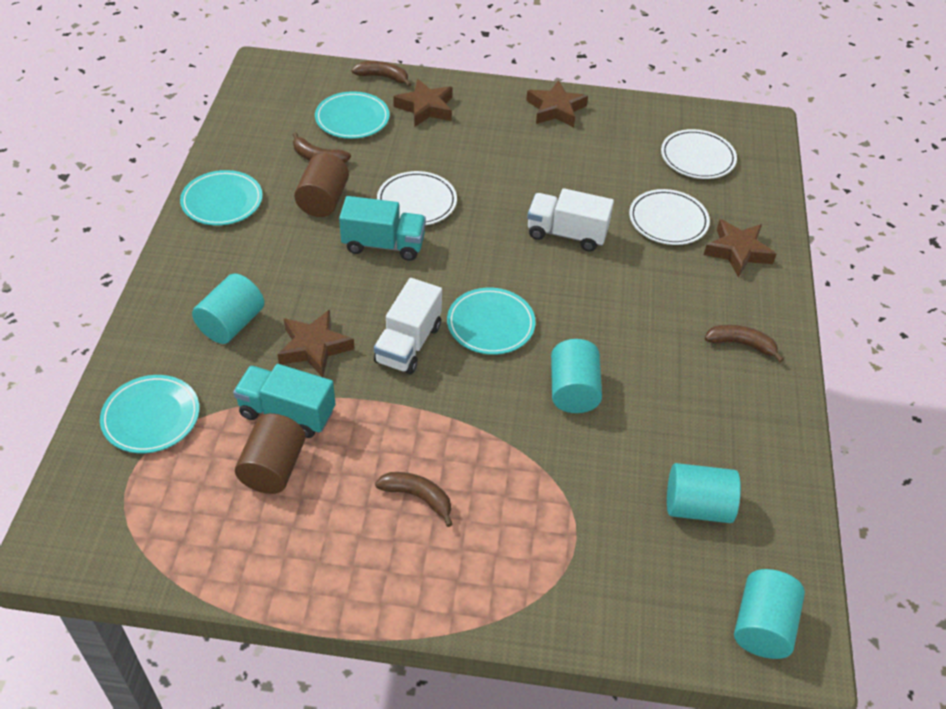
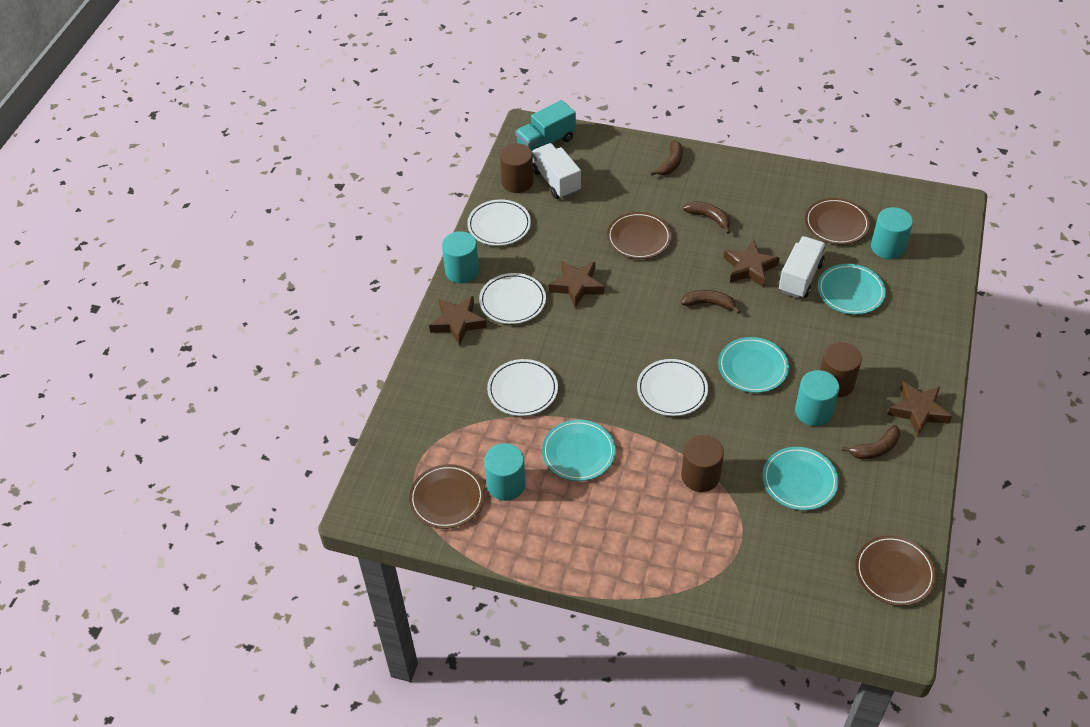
brown cylinder: 2 -> 3
brown plate: 0 -> 4
turquoise truck: 2 -> 1
white plate: 3 -> 4

